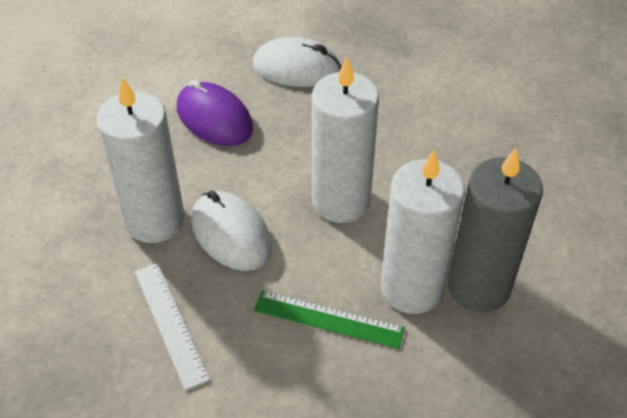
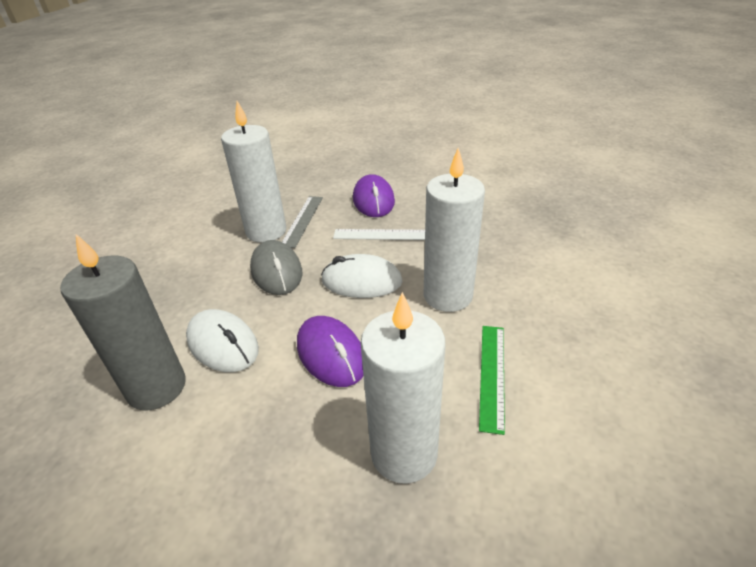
grey mouse: 0 -> 1
grey ruler: 0 -> 1
purple mouse: 1 -> 2

